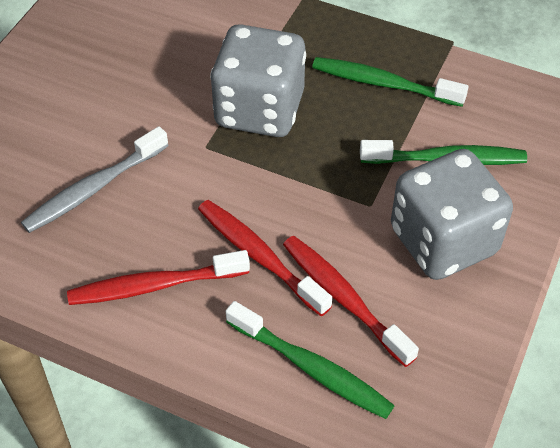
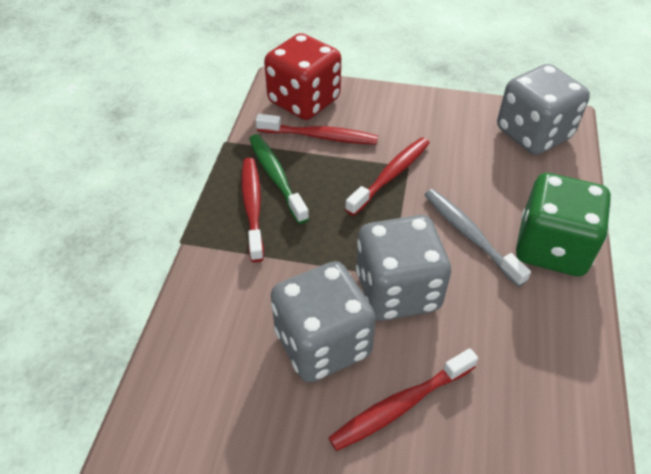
green dice: 0 -> 1
green toothbrush: 3 -> 1
grey dice: 2 -> 3
red dice: 0 -> 1
red toothbrush: 3 -> 4

